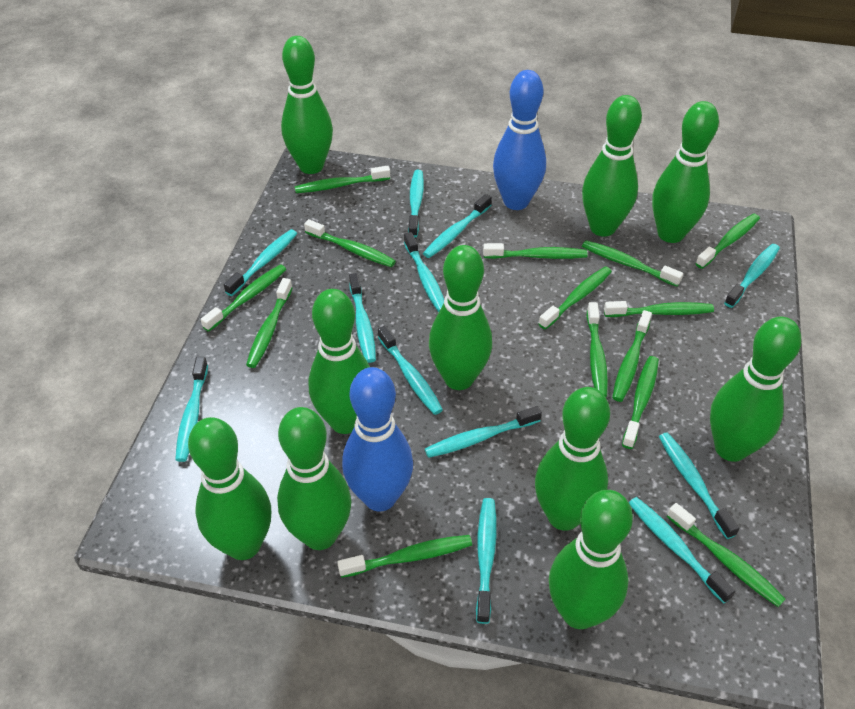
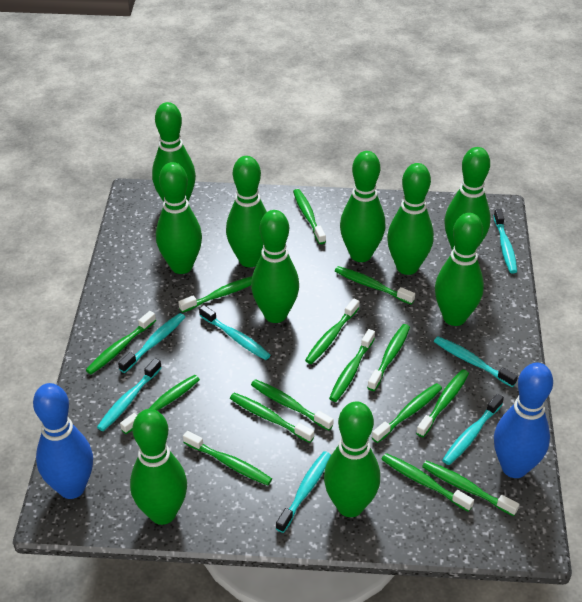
green toothbrush: 14 -> 15
turquoise toothbrush: 12 -> 7

